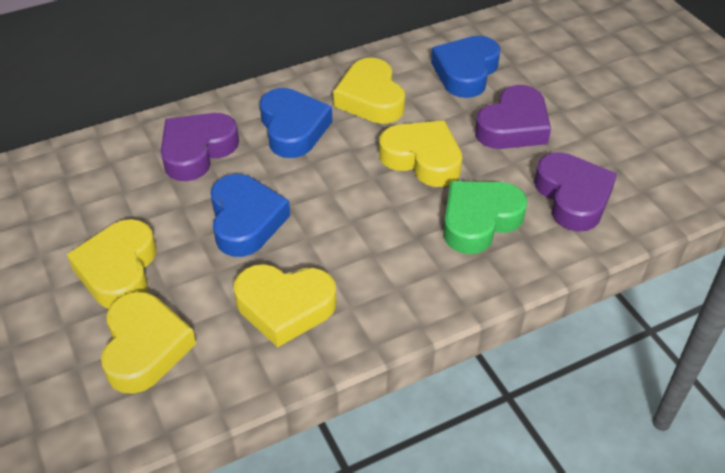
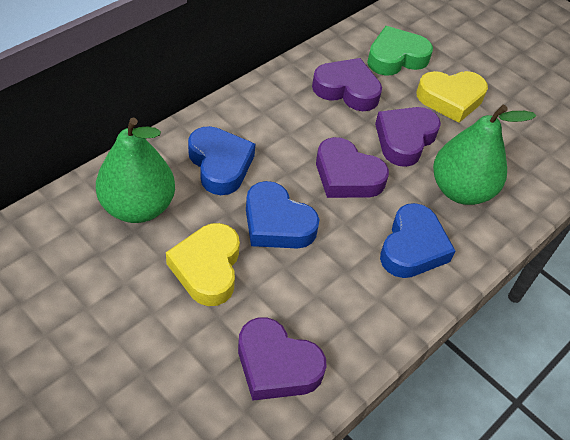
green pear: 0 -> 2
purple heart: 3 -> 4
yellow heart: 5 -> 2

